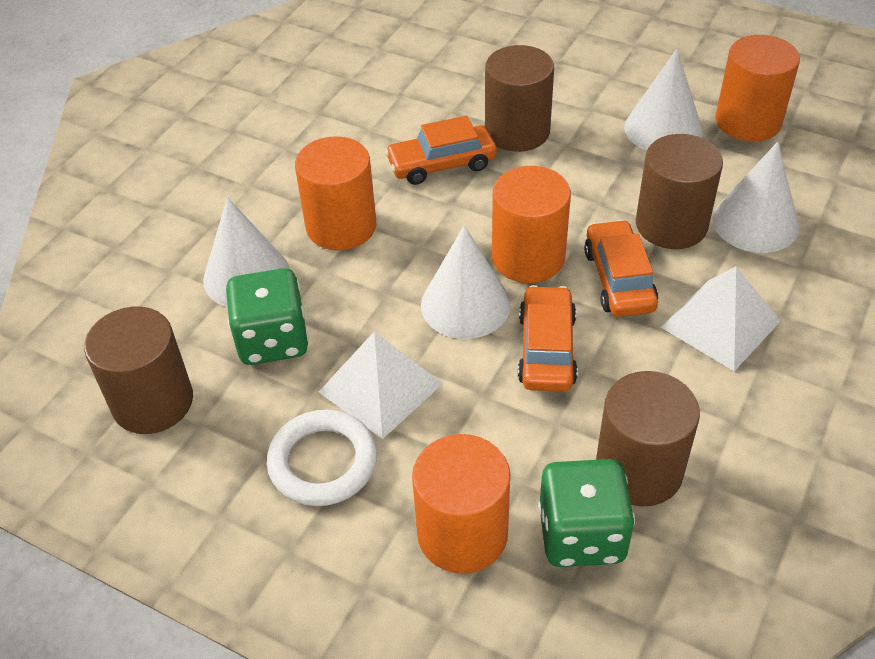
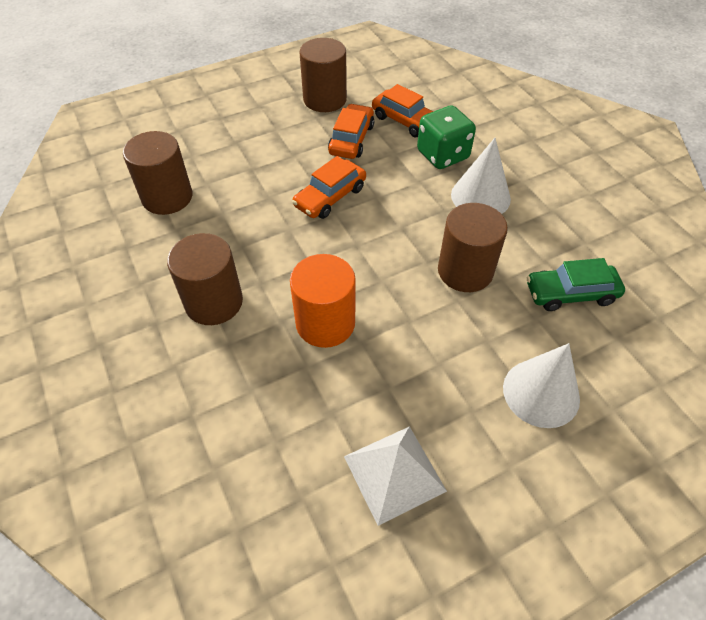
green car: 0 -> 1
green dice: 2 -> 1
orange cylinder: 4 -> 1
white cone: 4 -> 2
white pyramid: 2 -> 1
white ring: 1 -> 0

